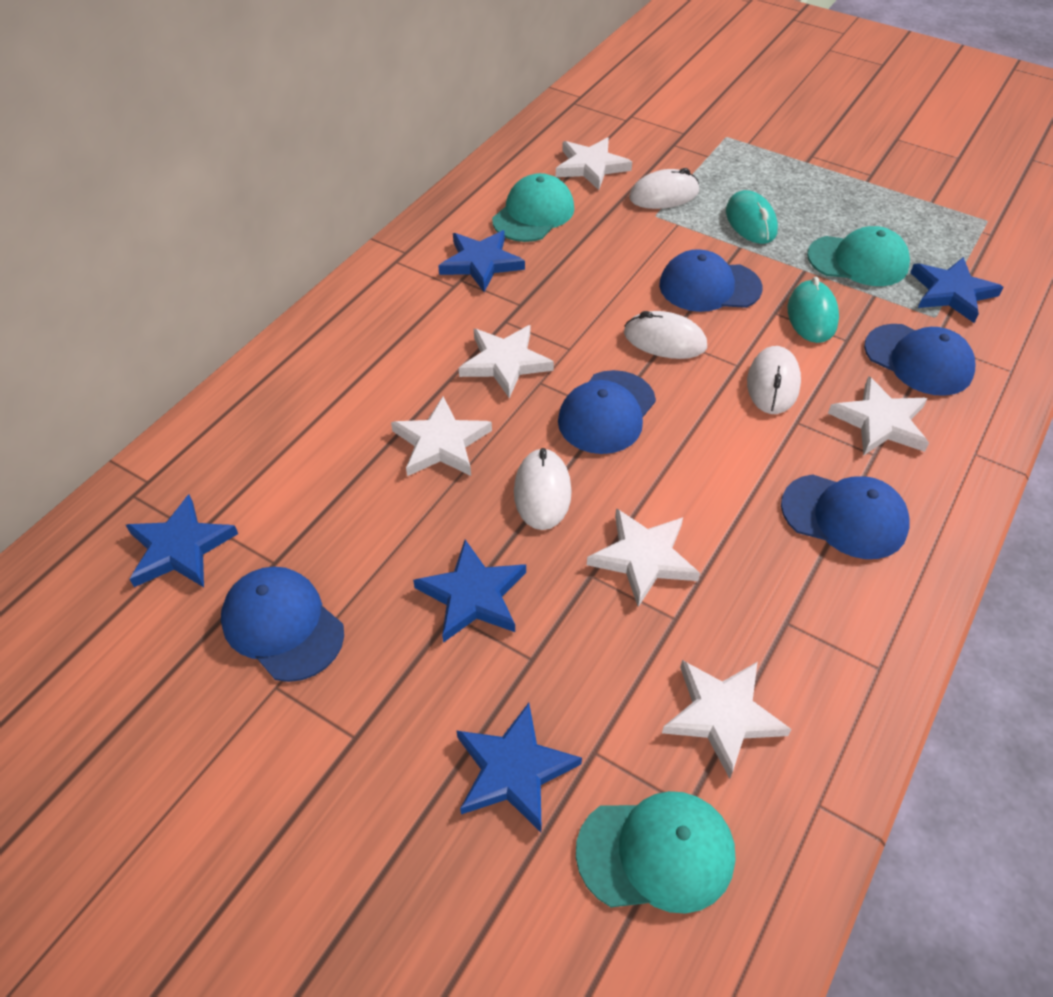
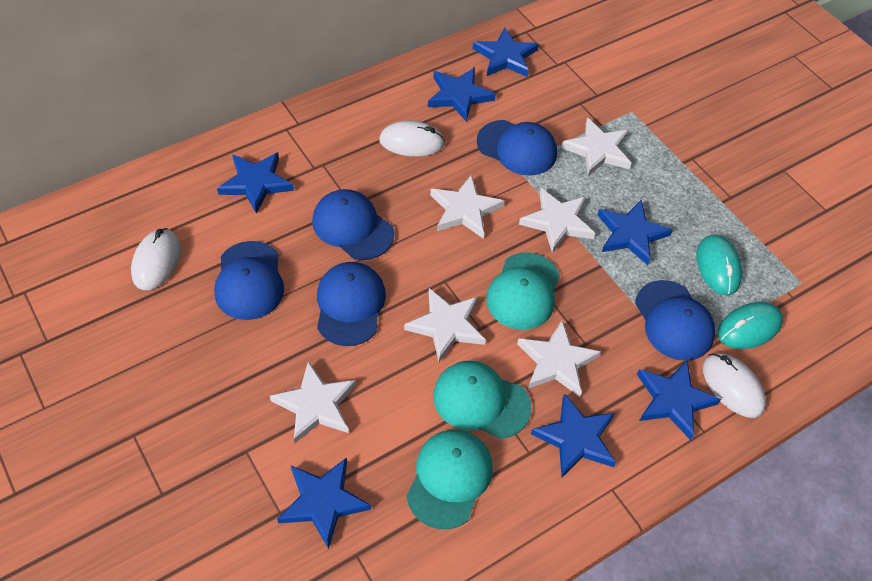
blue star: 5 -> 7
white mouse: 4 -> 3

